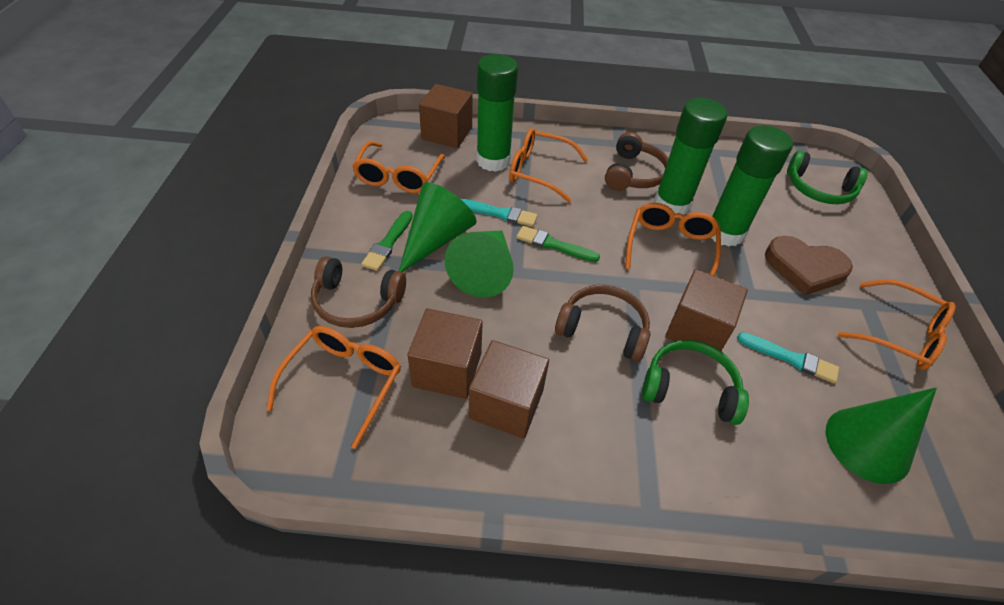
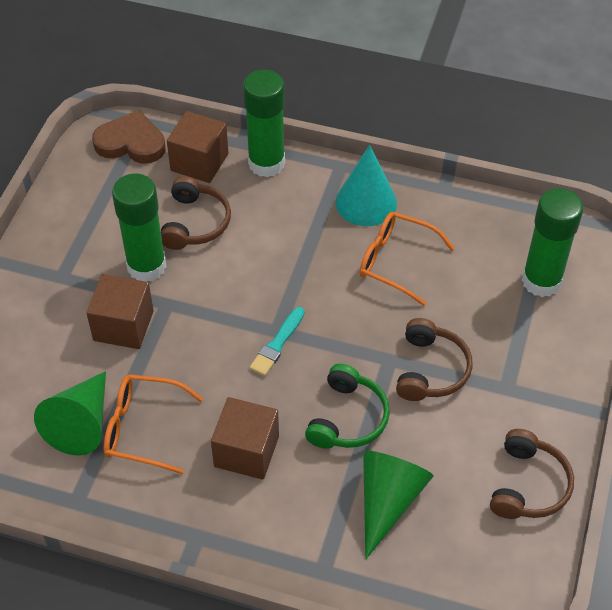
brown cube: 4 -> 3
green brush: 2 -> 0
green cone: 3 -> 2
green headphones: 2 -> 1
orange glasses: 5 -> 2
turquoise brush: 2 -> 1
turquoise cone: 0 -> 1

